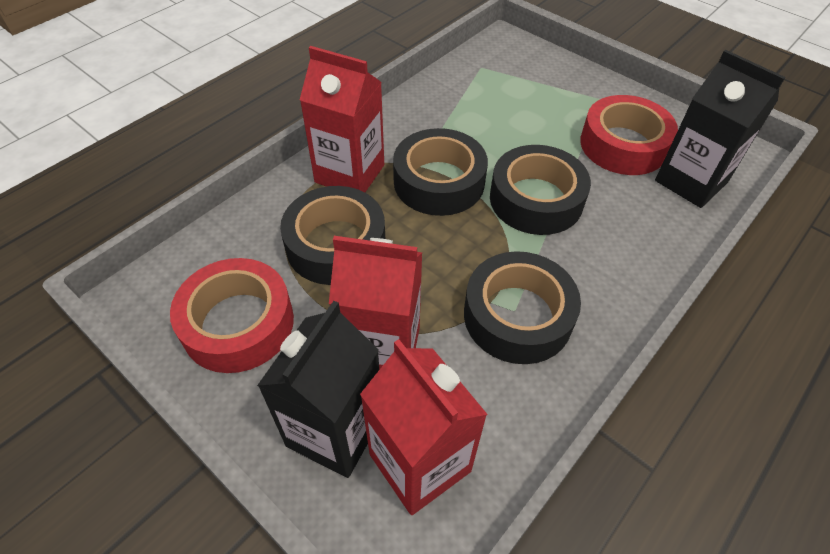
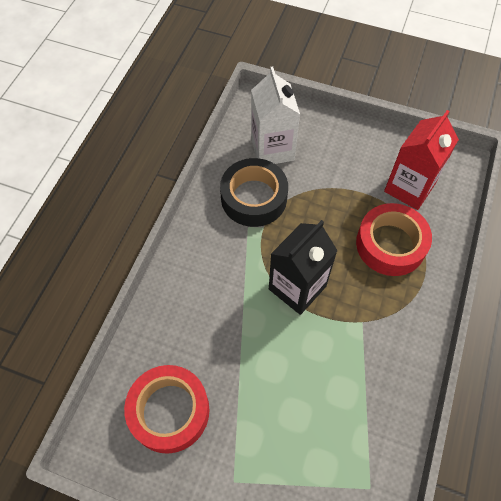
black carton: 2 -> 1
black tape: 4 -> 1
red carton: 3 -> 1
white carton: 0 -> 1

